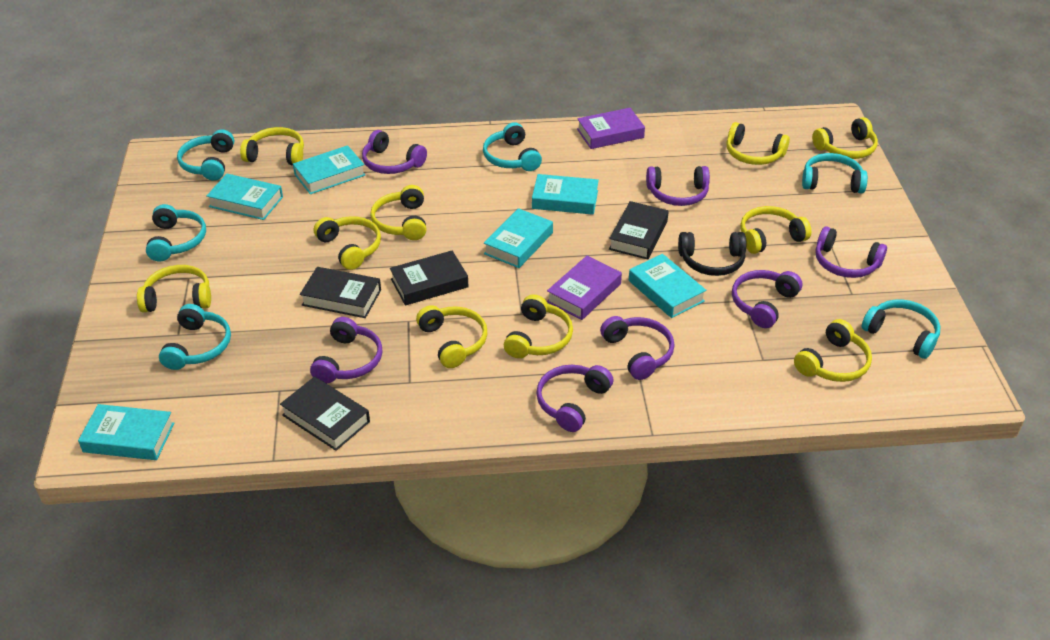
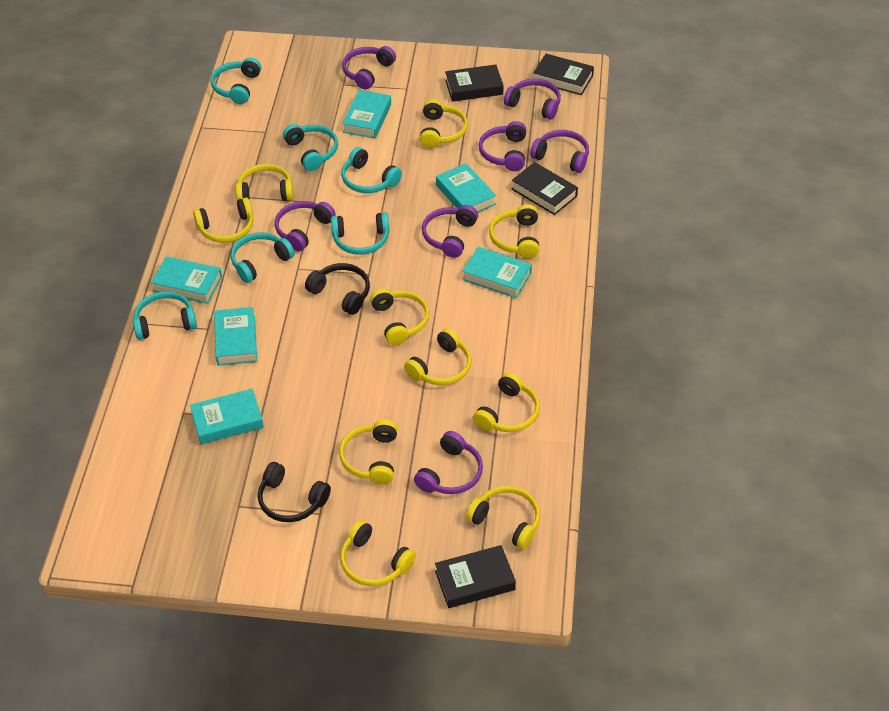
black headphones: 1 -> 2
purple book: 2 -> 0

